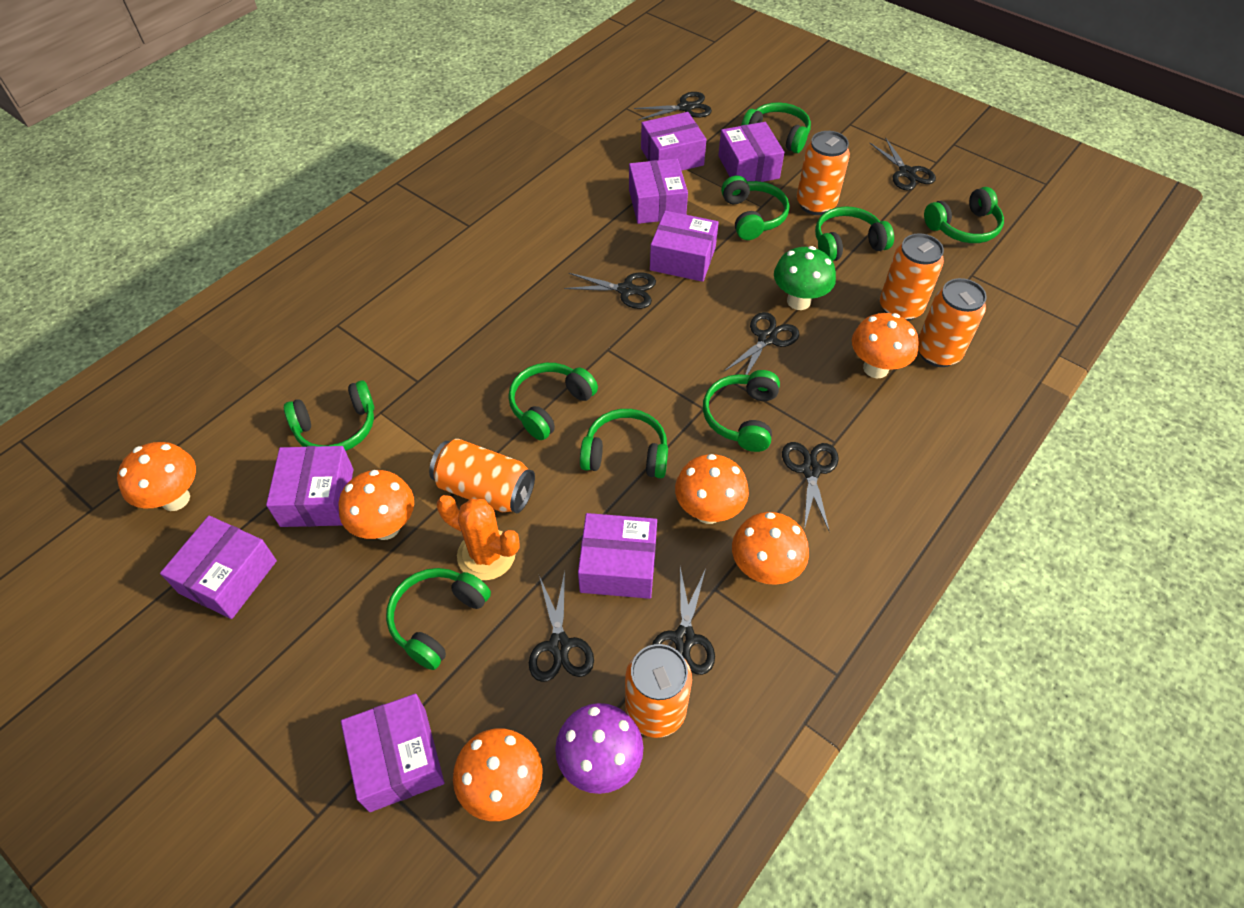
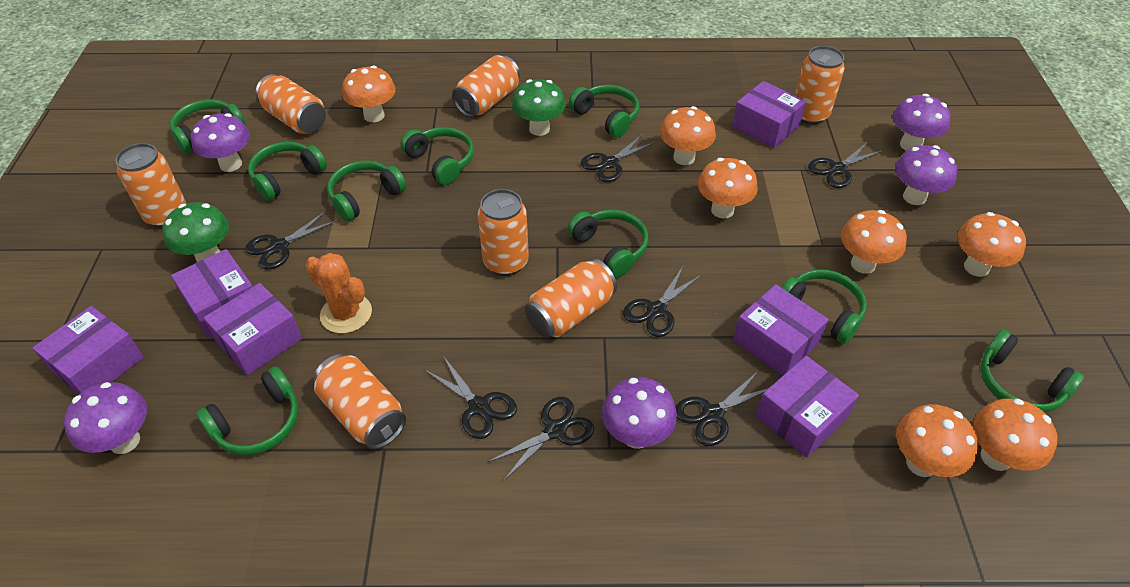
green mushroom: 1 -> 2
orange can: 5 -> 7
orange mushroom: 6 -> 7
purple box: 8 -> 6
purple mushroom: 1 -> 5

